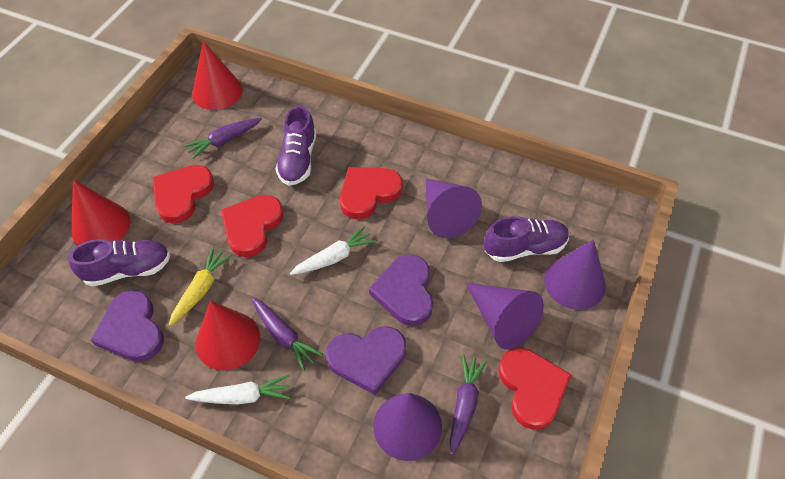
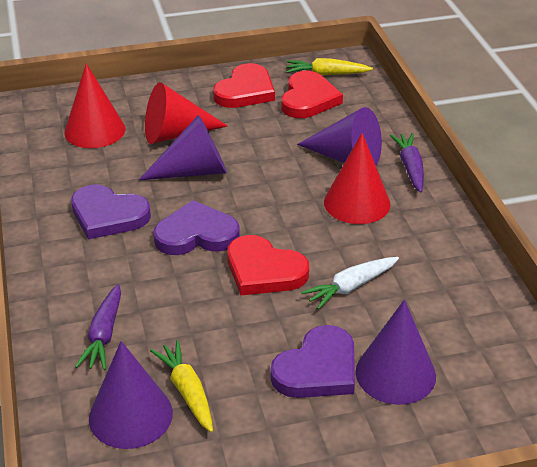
purple carrot: 3 -> 2
purple shoe: 3 -> 0
red heart: 4 -> 3
white carrot: 2 -> 1
yellow carrot: 1 -> 2

